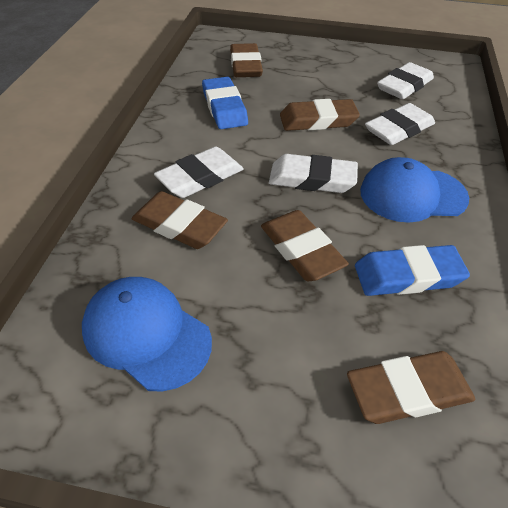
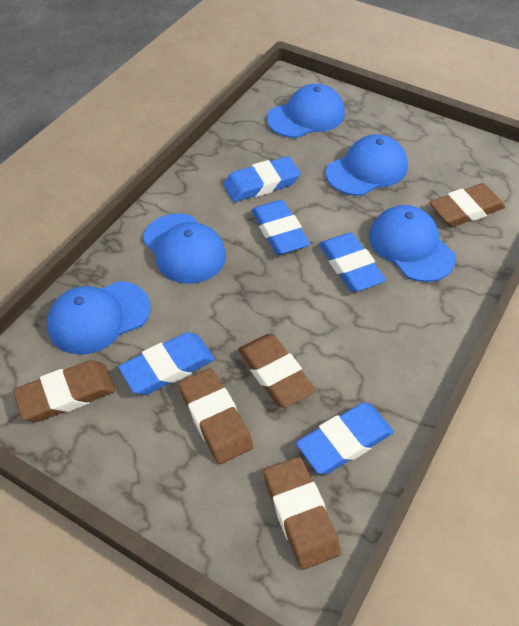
blue cap: 2 -> 5
blue eraser: 2 -> 5
white eraser: 4 -> 0

